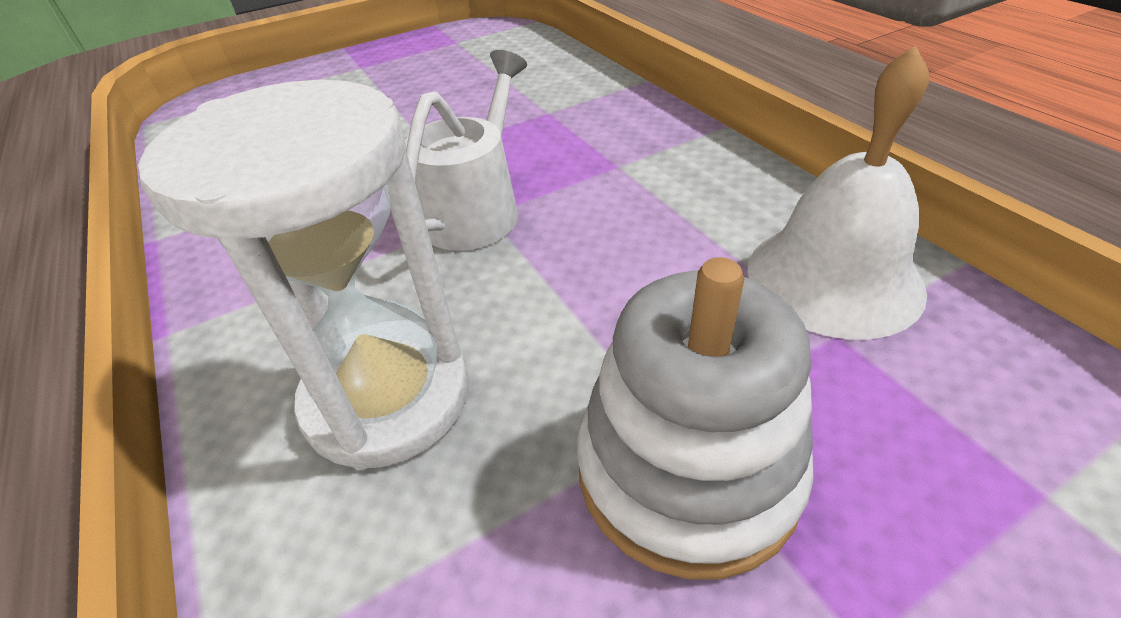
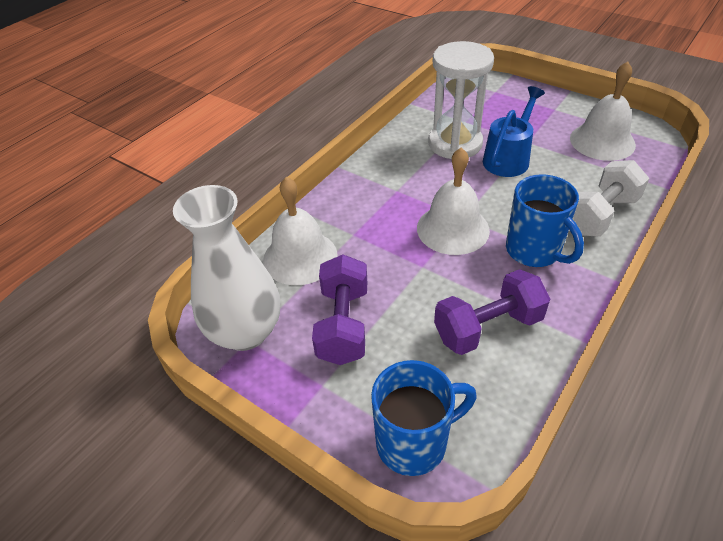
blue mug: 0 -> 2
blue watering can: 0 -> 1
purple dumbbell: 0 -> 2
white bell: 1 -> 3
white dumbbell: 0 -> 1
white stacking toy: 1 -> 0
white vase: 0 -> 1
white watering can: 1 -> 0

